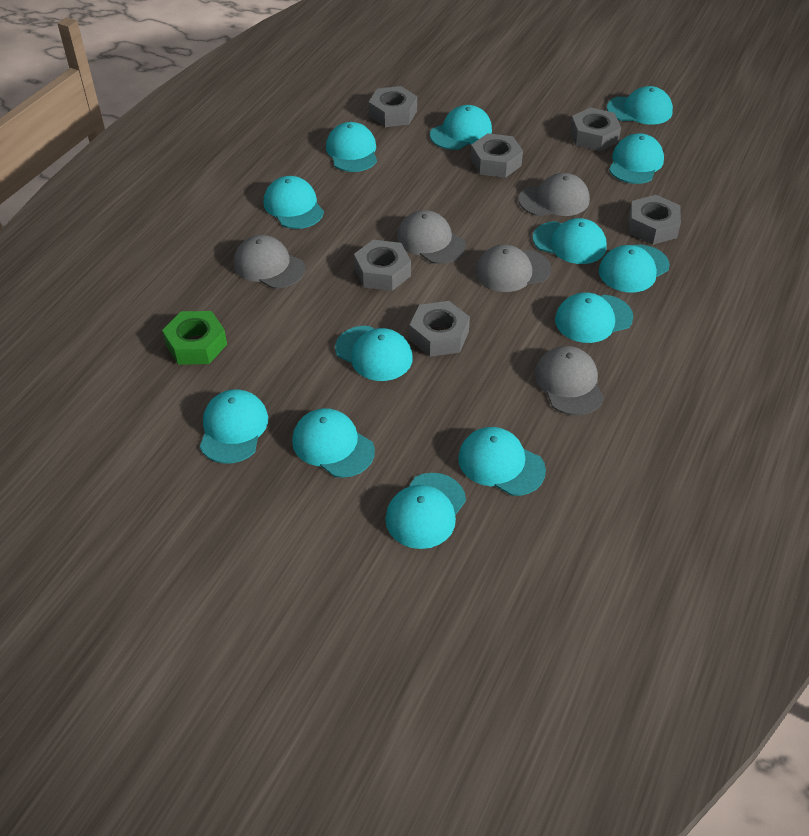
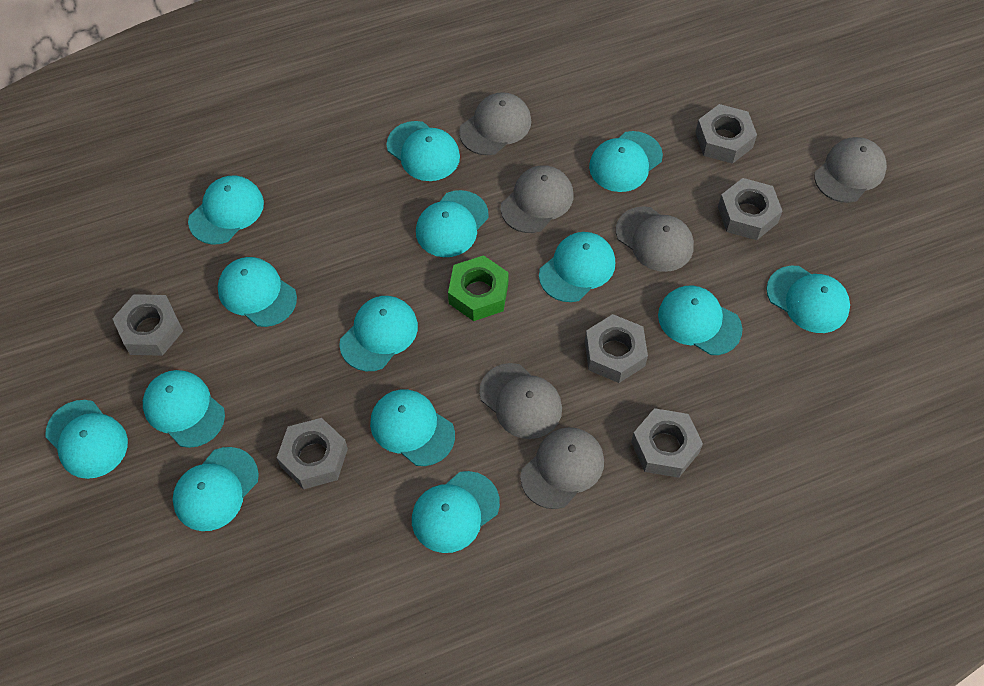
grey cap: 5 -> 6
turquoise cap: 13 -> 14

